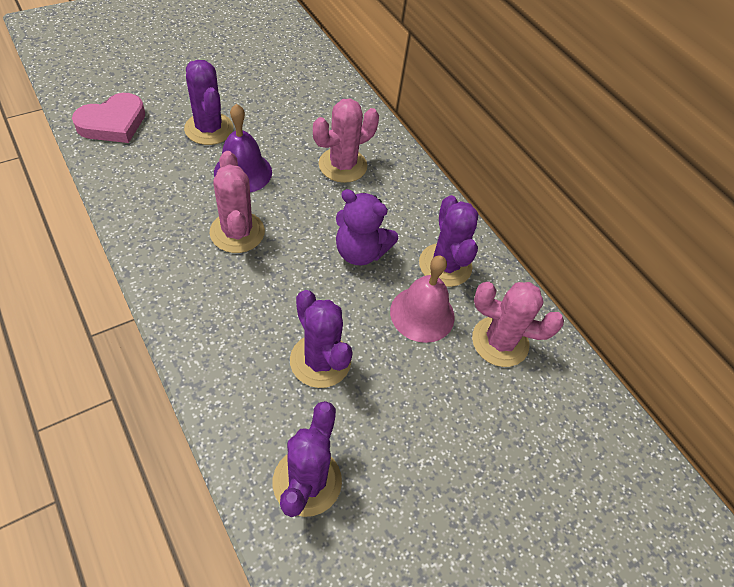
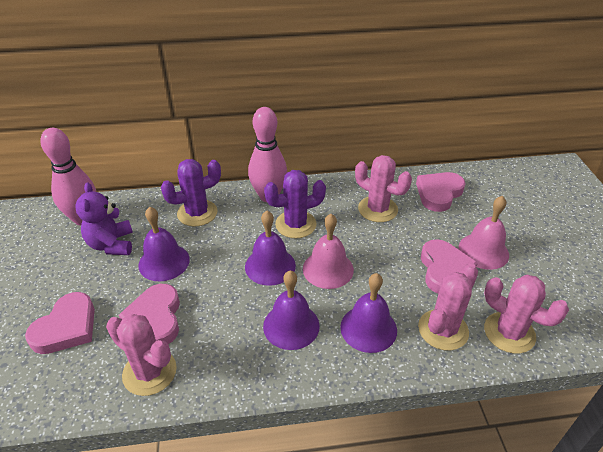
pink bell: 1 -> 2
pink bowling pin: 0 -> 2
pink cactus: 3 -> 4
pink heart: 1 -> 4
purple bell: 1 -> 4
purple cactus: 4 -> 2

